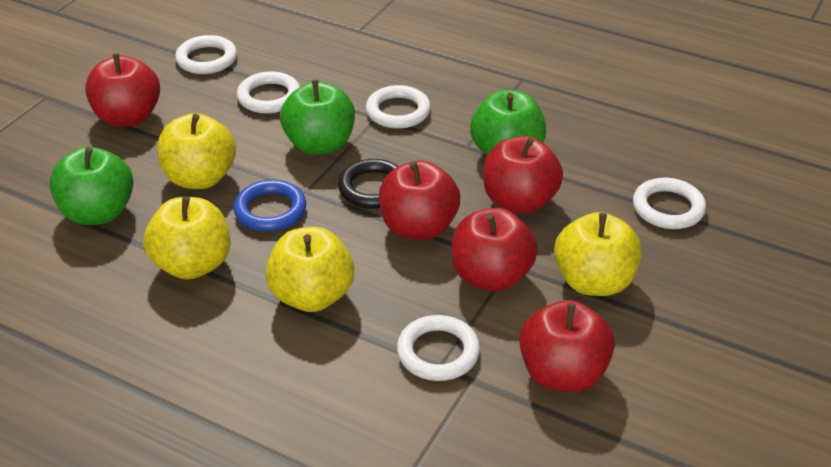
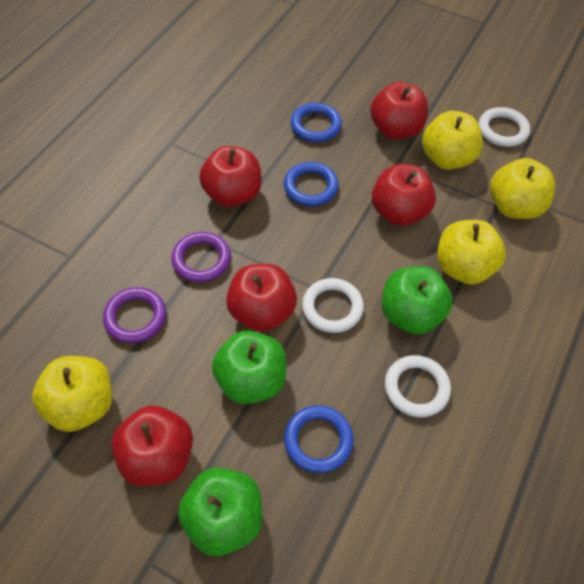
black ring: 1 -> 0
blue ring: 1 -> 3
purple ring: 0 -> 2
white ring: 5 -> 3

